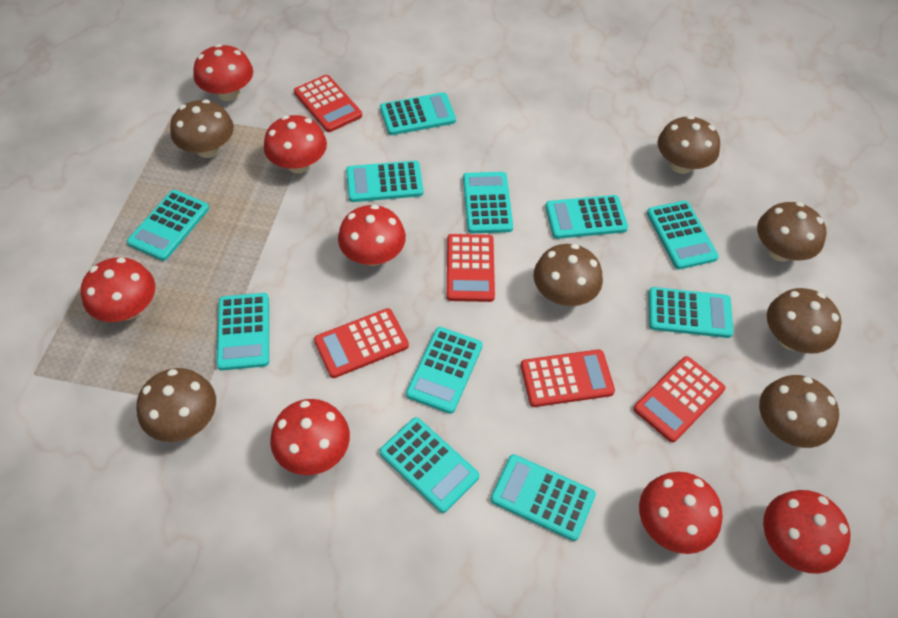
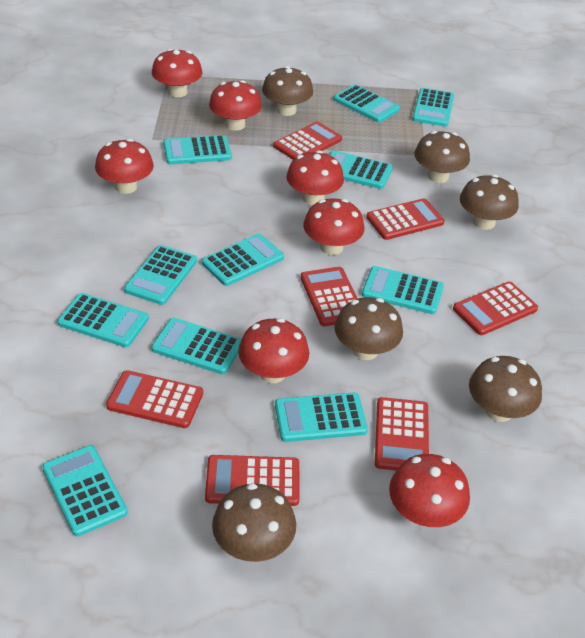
brown mushroom: 7 -> 6
red calculator: 5 -> 7

